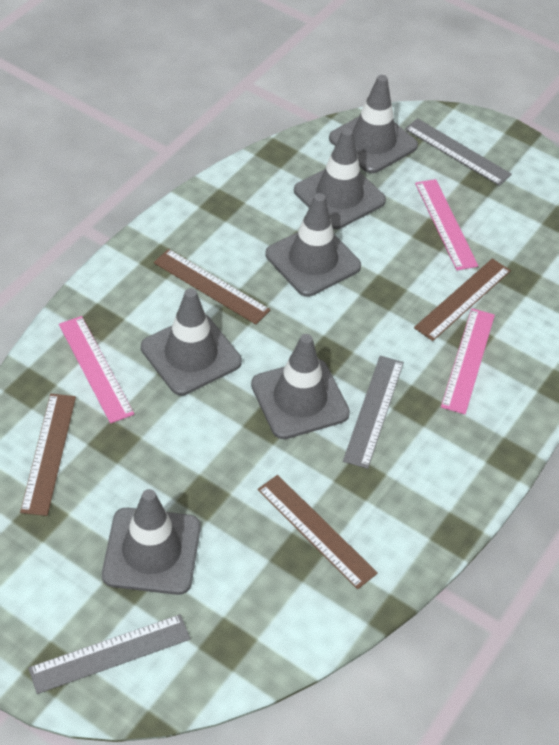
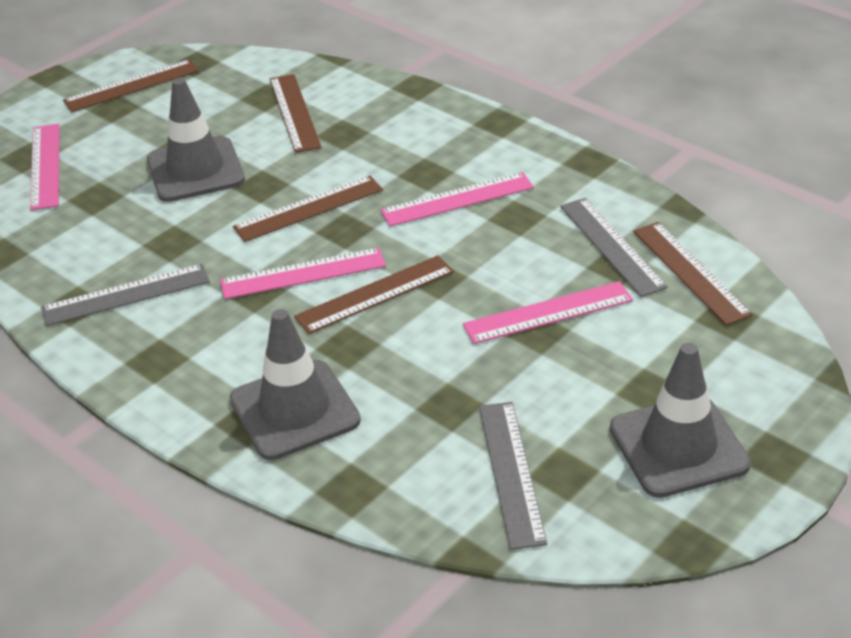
brown ruler: 4 -> 5
grey traffic cone: 6 -> 3
pink ruler: 3 -> 4

